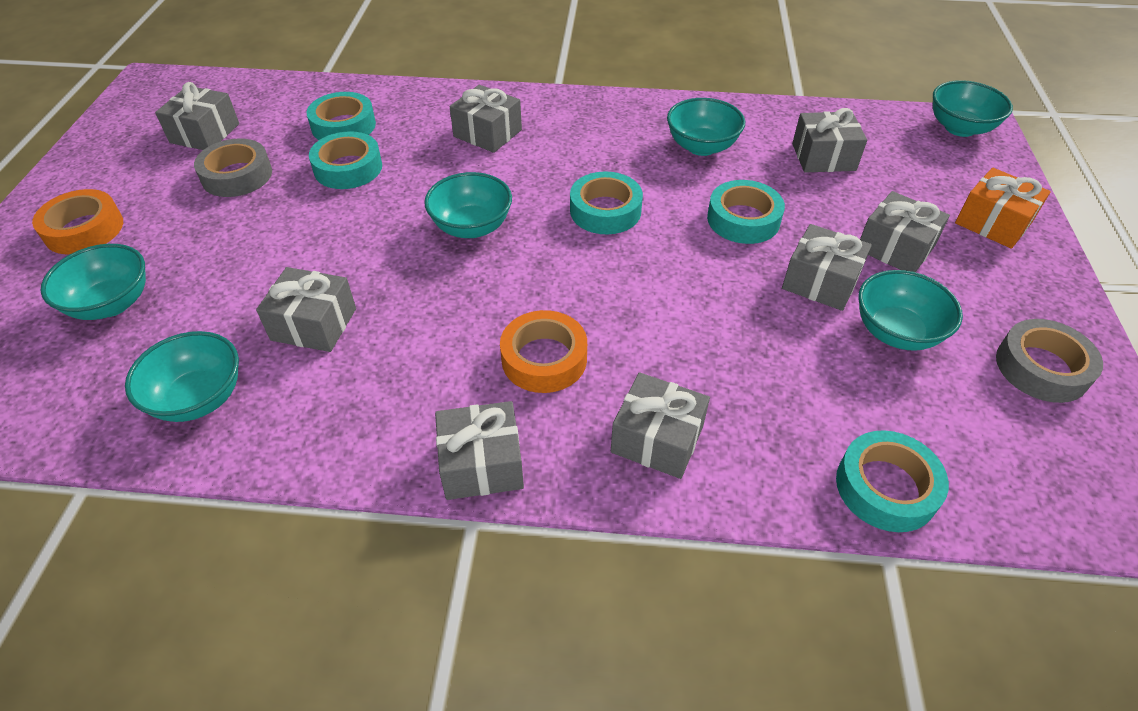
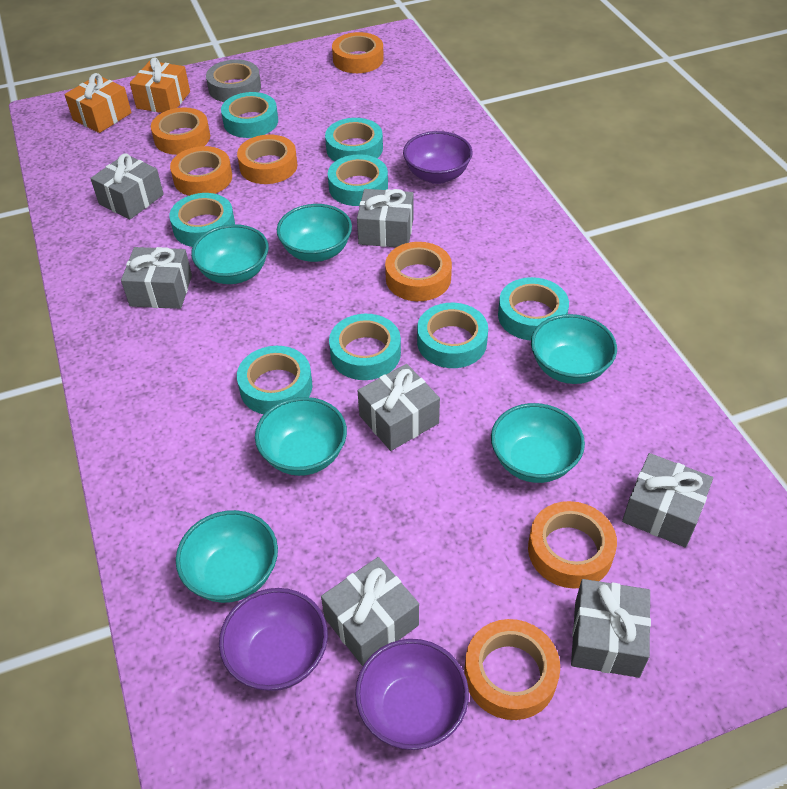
grey gift: 8 -> 7
grey tape: 2 -> 1
orange gift: 1 -> 2
orange tape: 2 -> 7
purple bowl: 0 -> 3
turquoise tape: 5 -> 8

